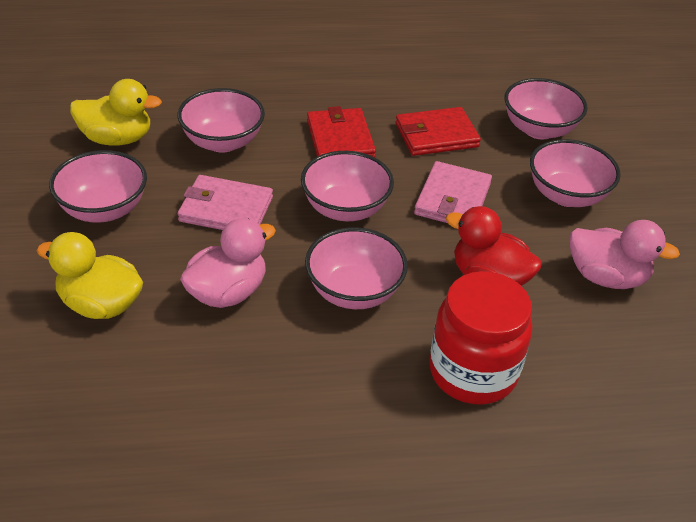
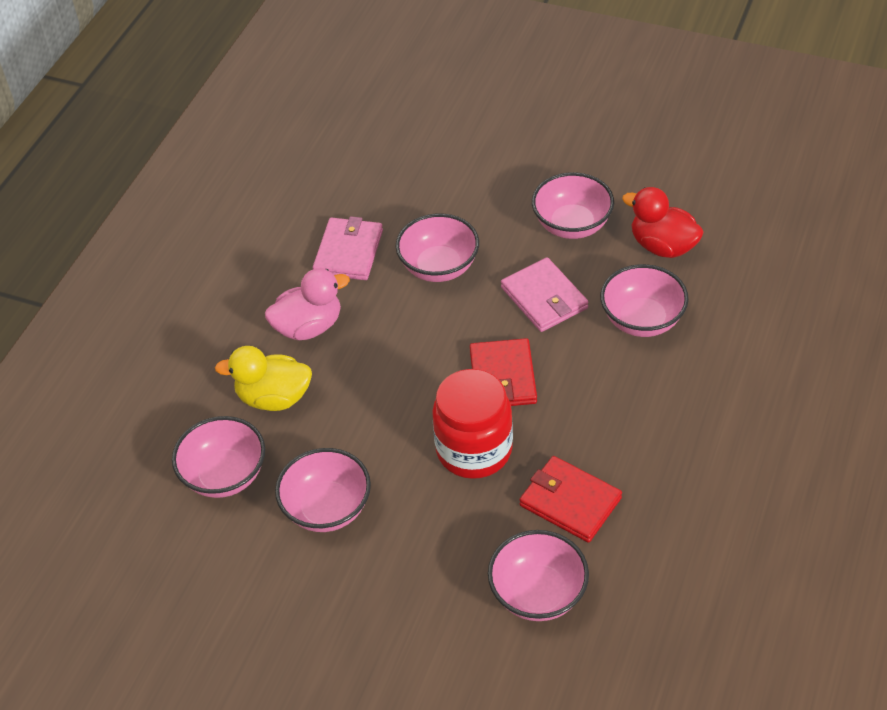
pink duck: 2 -> 1
yellow duck: 2 -> 1

